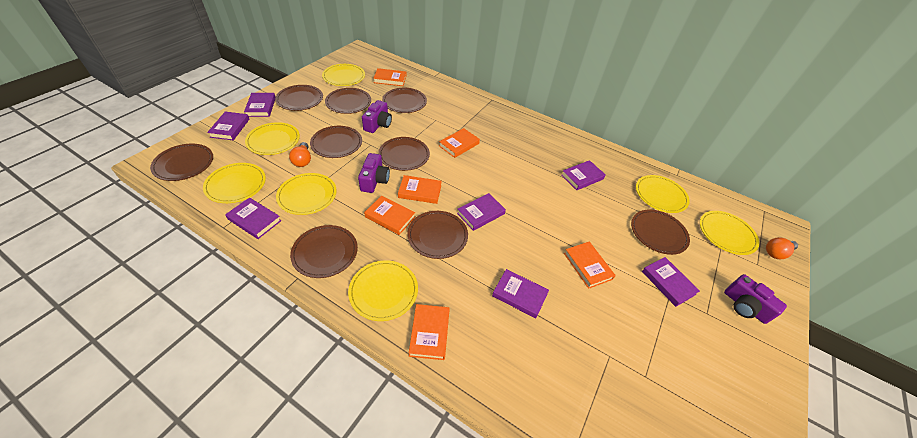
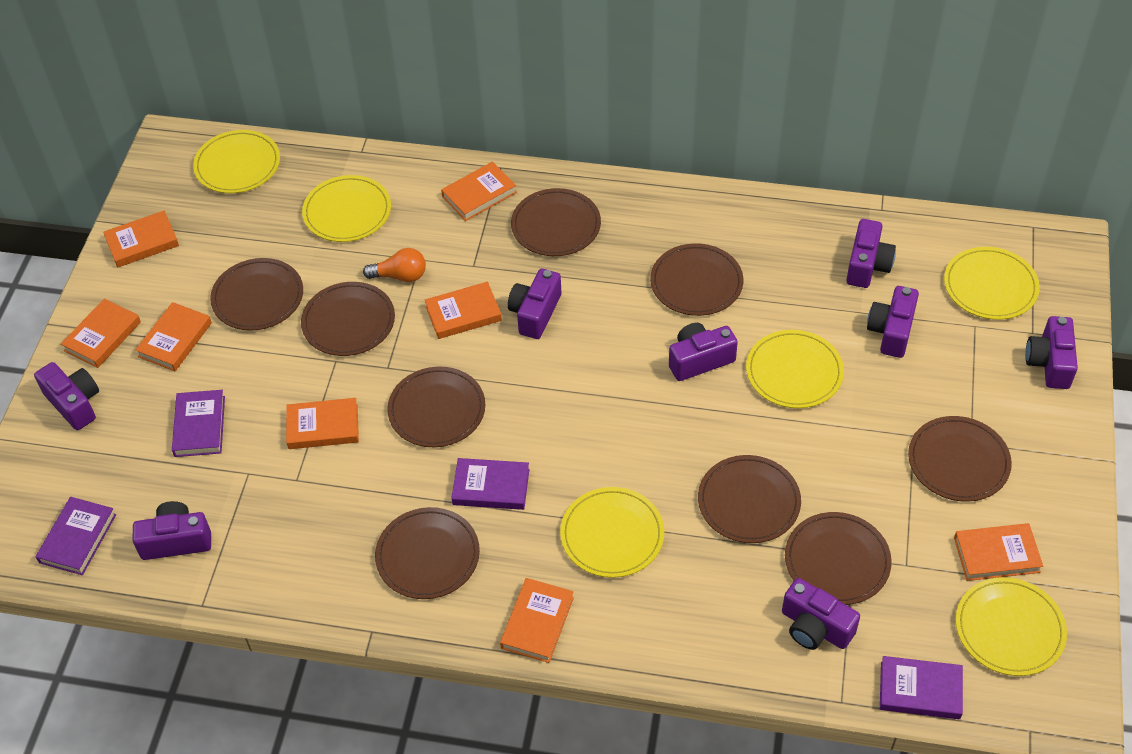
orange book: 6 -> 8
orange light bulb: 2 -> 1
purple book: 7 -> 4
purple camera: 3 -> 8
yellow plate: 7 -> 6

